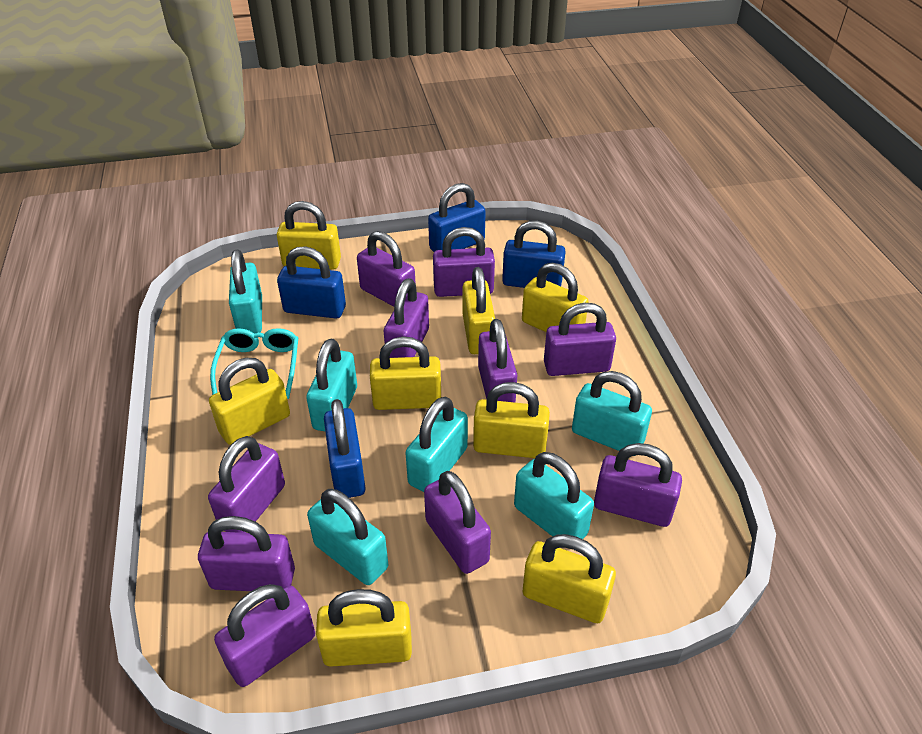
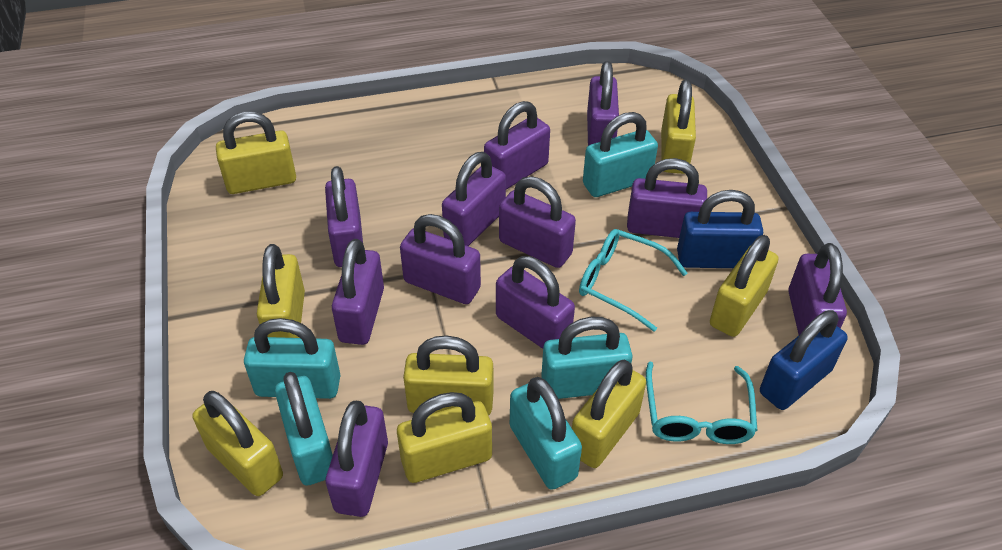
blue padlock: 4 -> 2
purple padlock: 10 -> 11
turquoise glasses: 1 -> 2
turquoise padlock: 6 -> 5

